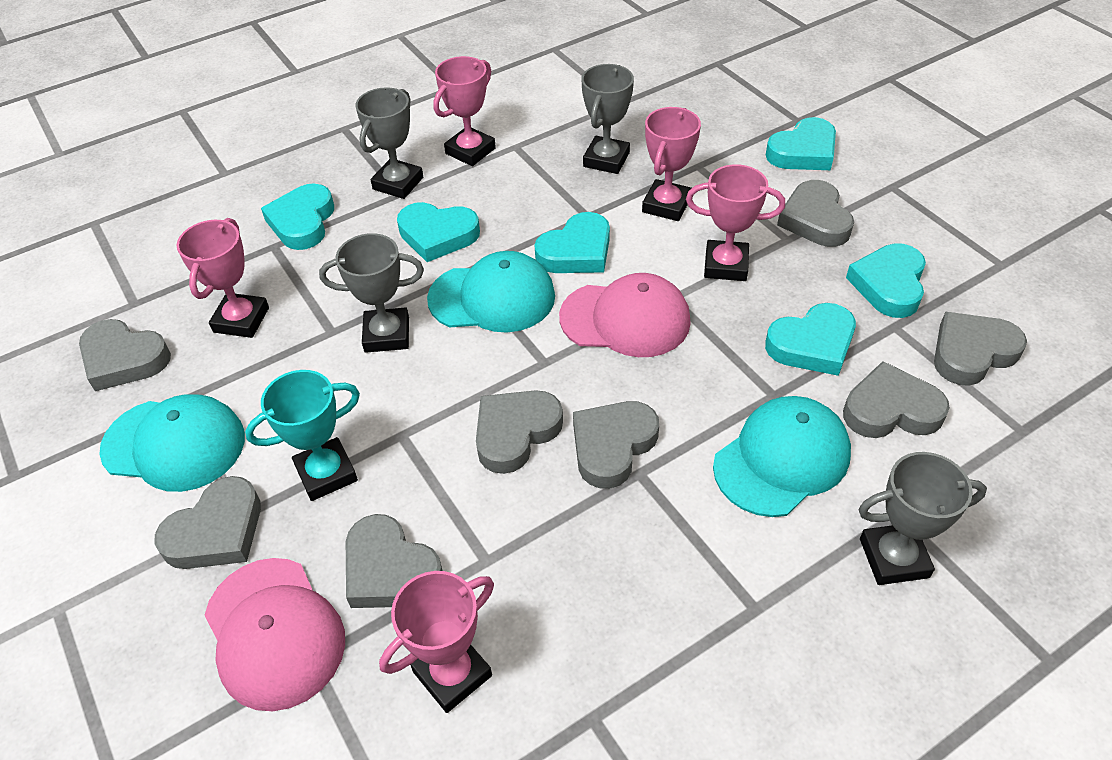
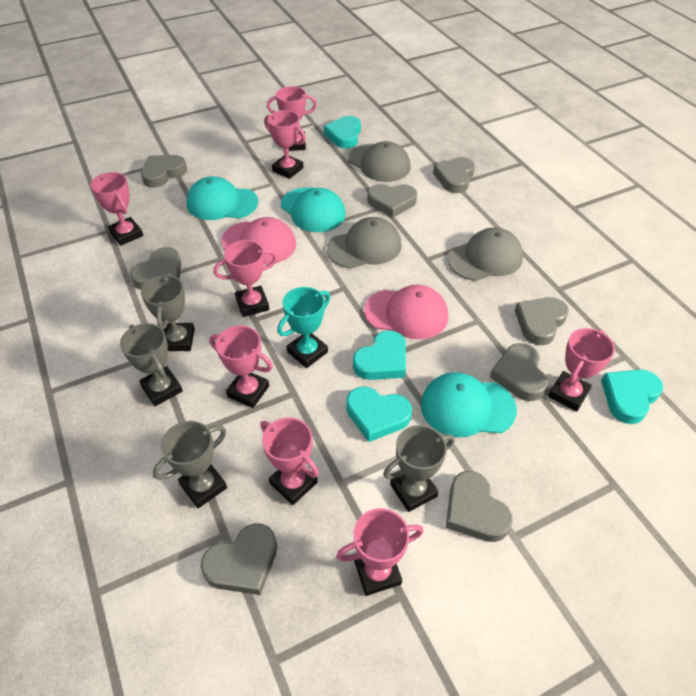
grey cap: 0 -> 3
pink trophy: 5 -> 8
turquoise heart: 6 -> 4

